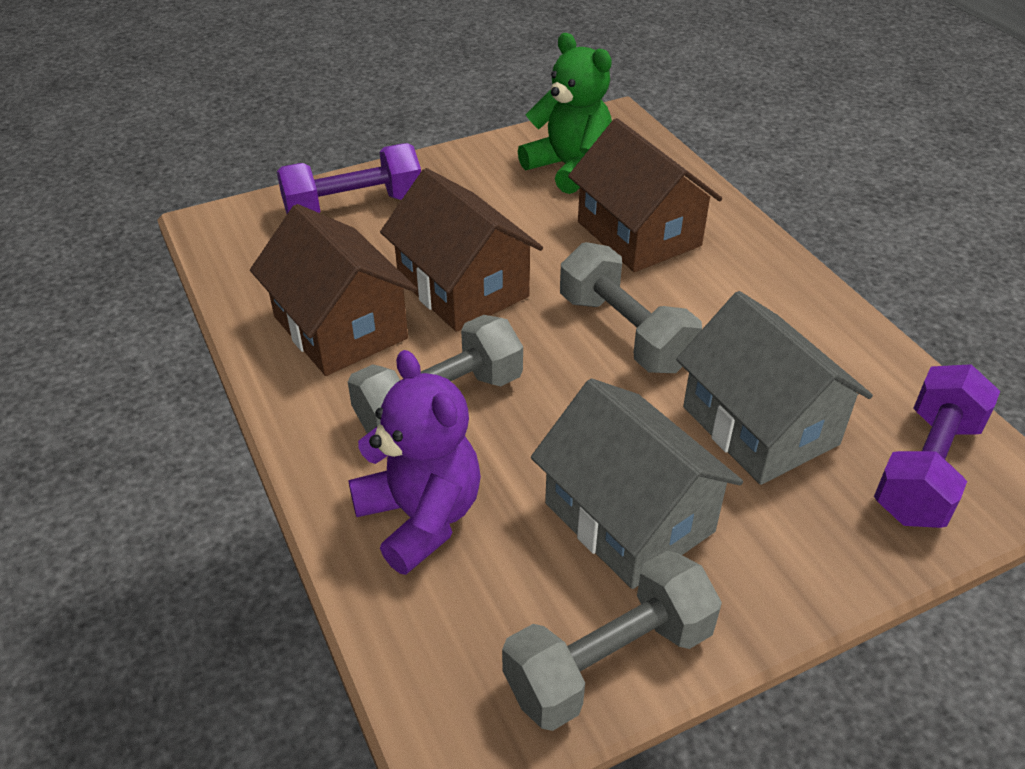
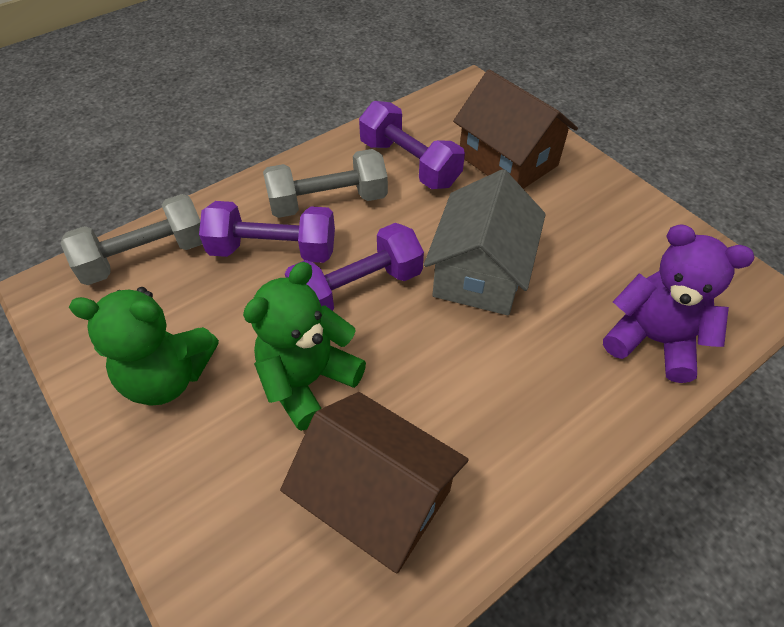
brown house: 3 -> 2
green teddy bear: 1 -> 2
grey dumbbell: 3 -> 2
grey house: 2 -> 1
purple dumbbell: 2 -> 3

